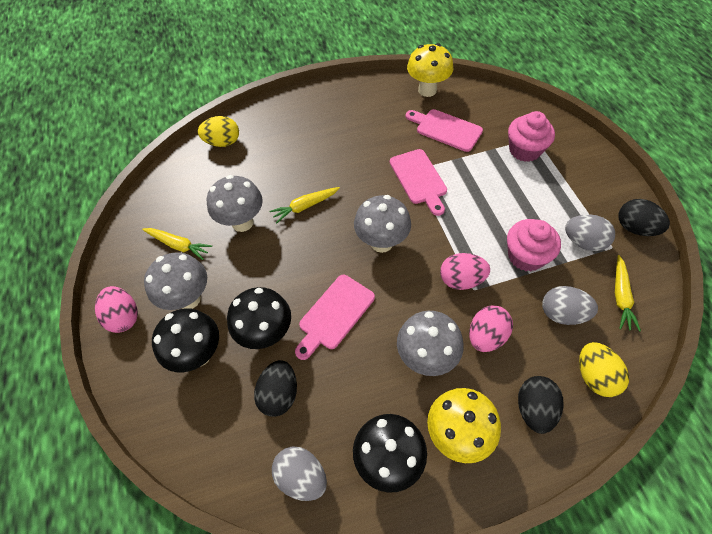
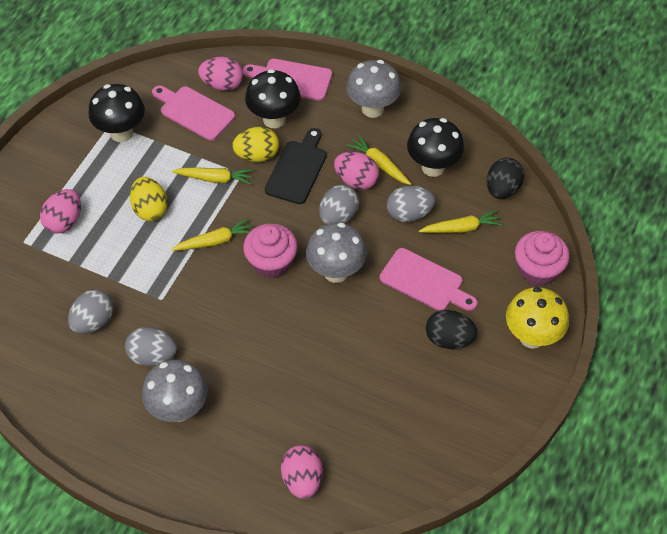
black cutting board: 0 -> 1
black egg: 3 -> 2
grey egg: 3 -> 4
grey mushroom: 4 -> 3
pink egg: 3 -> 4
yellow carrot: 3 -> 4
yellow mushroom: 2 -> 1

